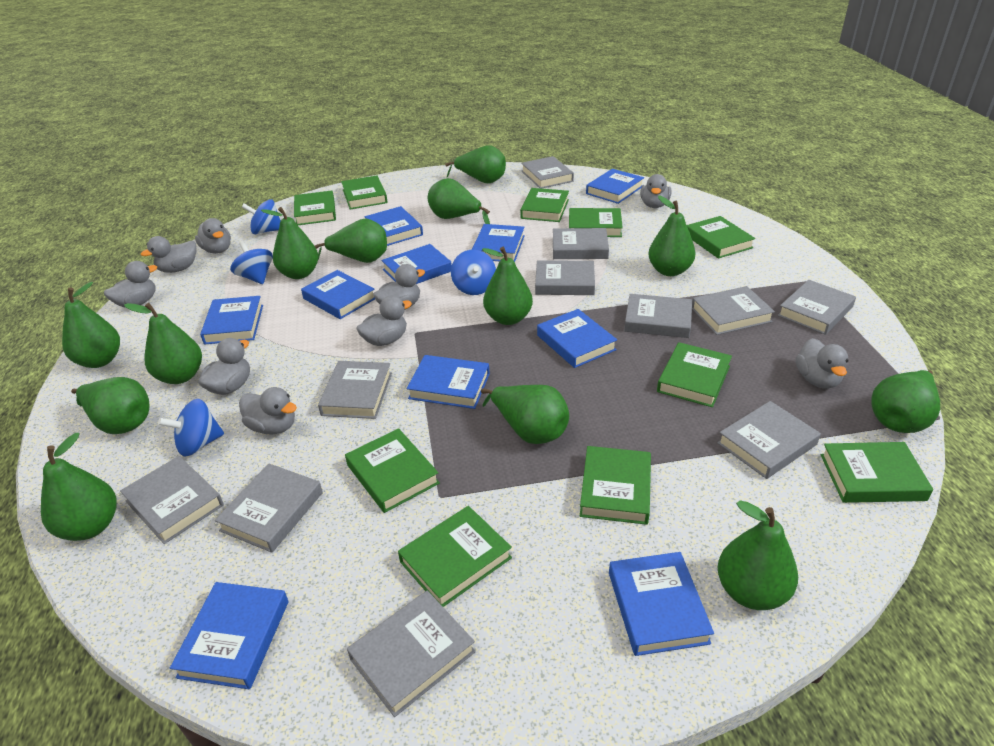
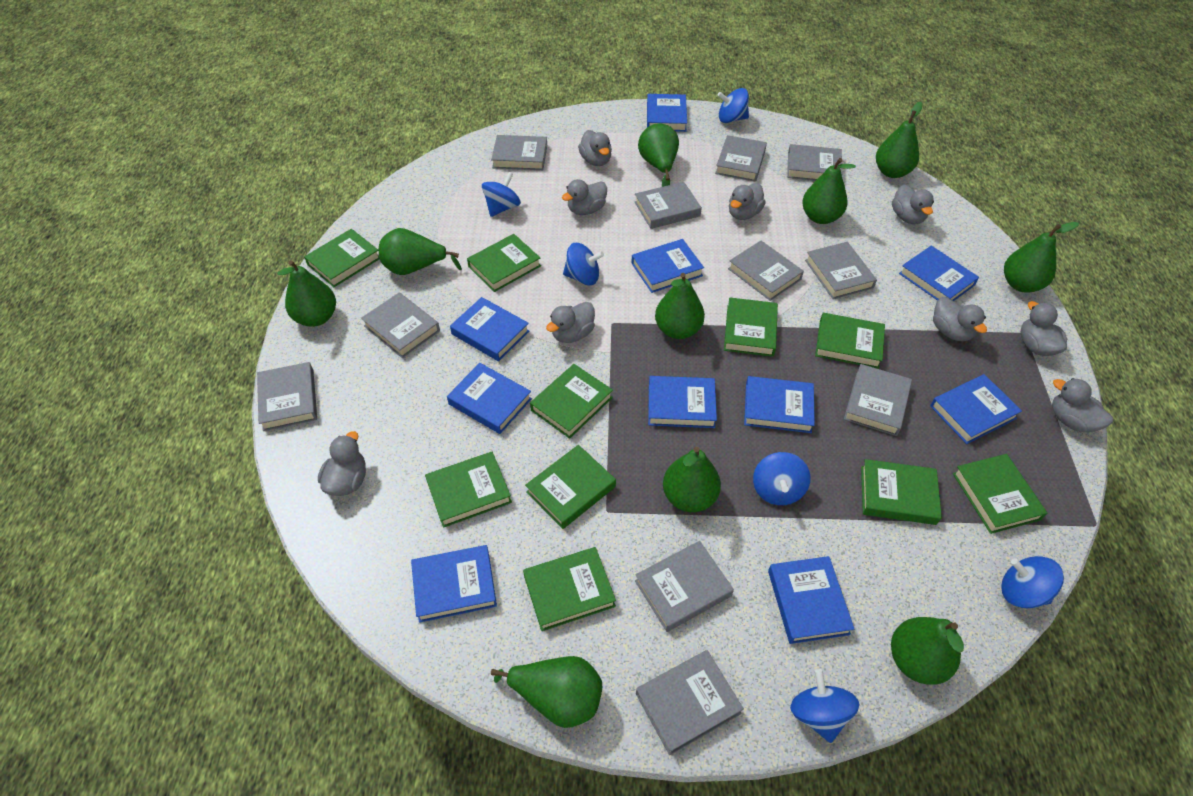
blue spinning top: 4 -> 6
green pear: 13 -> 10

